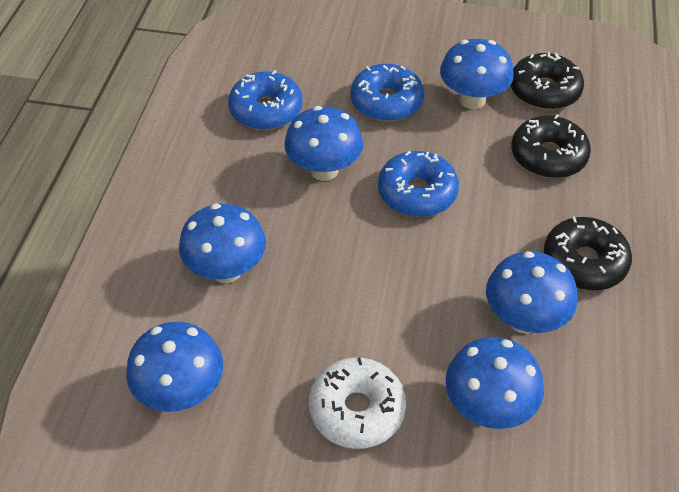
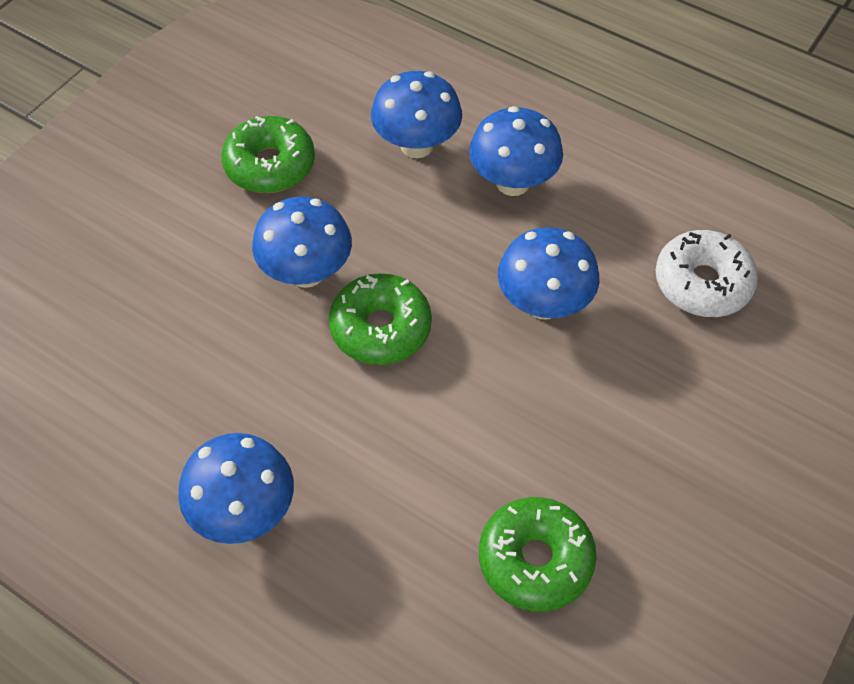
black donut: 3 -> 0
blue donut: 3 -> 0
blue mushroom: 6 -> 5
green donut: 0 -> 3

